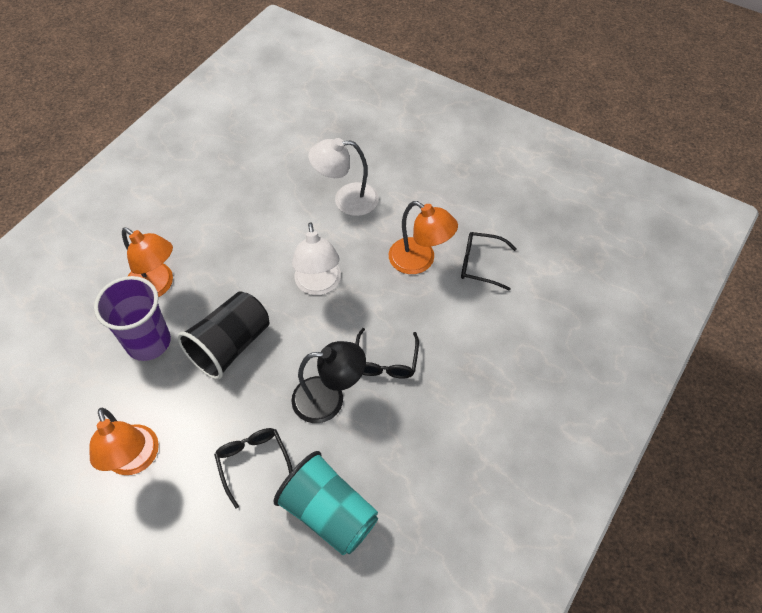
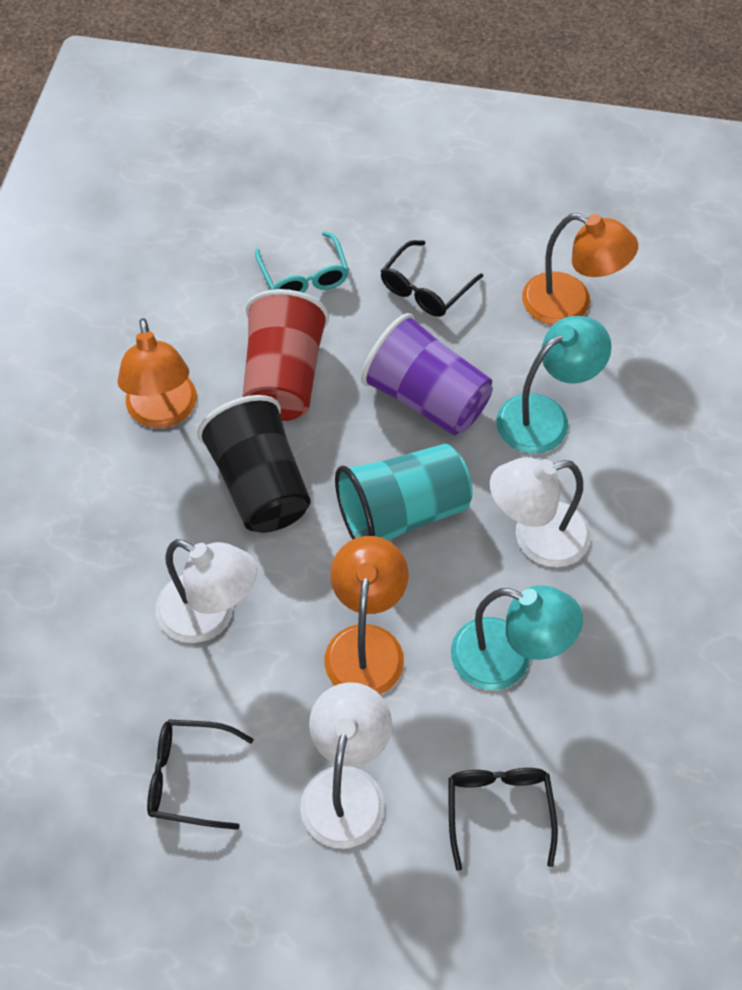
black lamp: 1 -> 0
red cup: 0 -> 1
turquoise glasses: 0 -> 1
turquoise lamp: 0 -> 2
white lamp: 2 -> 3

